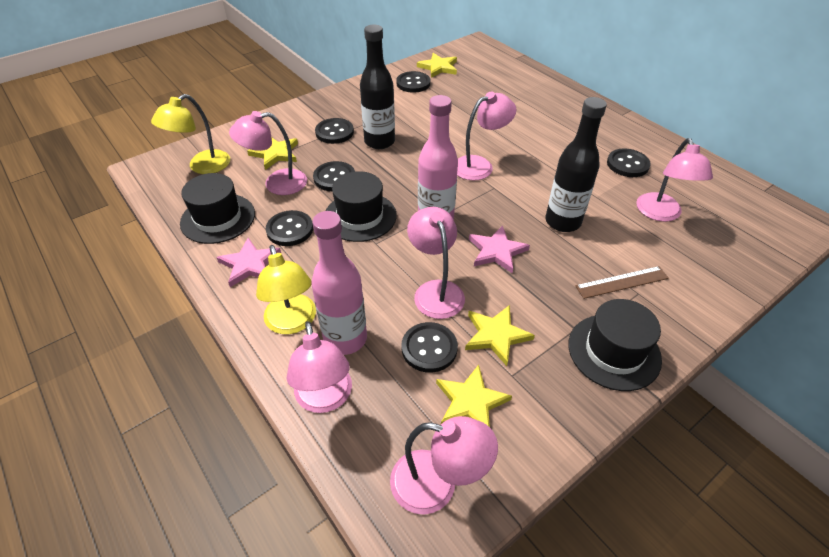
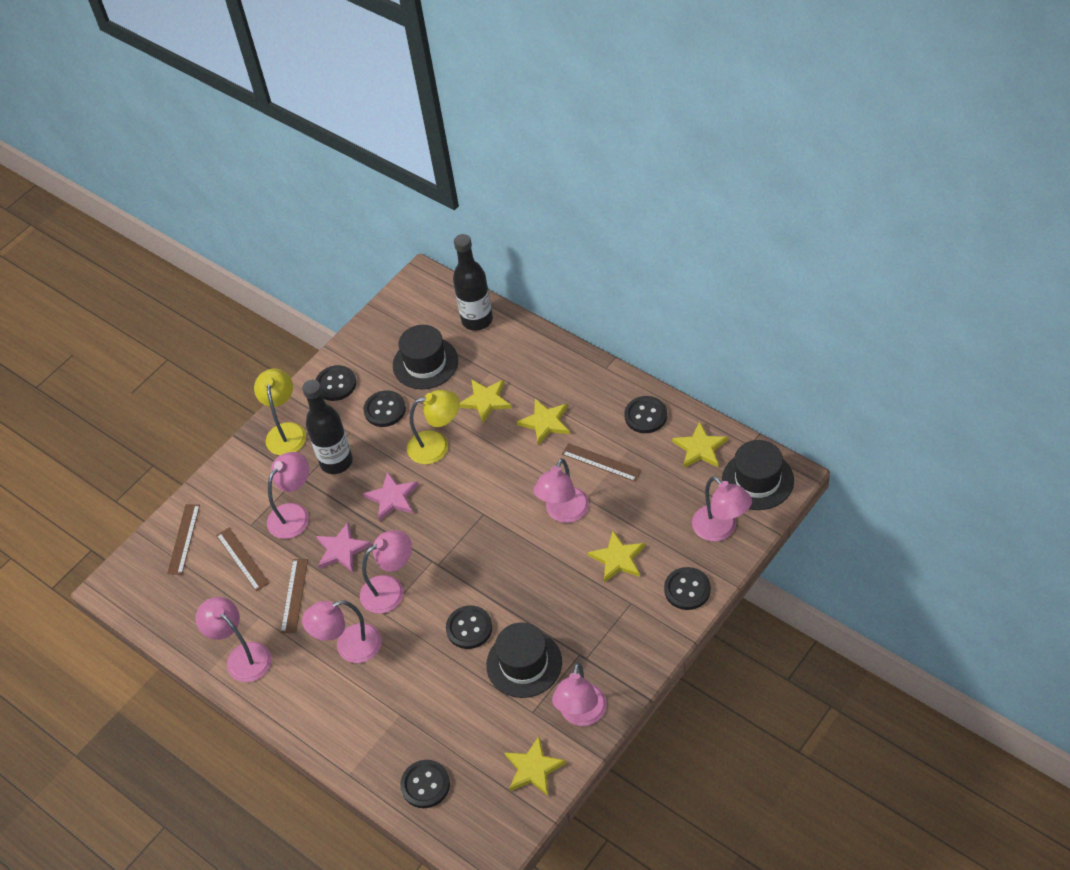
brown ruler: 1 -> 4
pink bottle: 2 -> 0
pink lamp: 6 -> 7
yellow star: 4 -> 5

